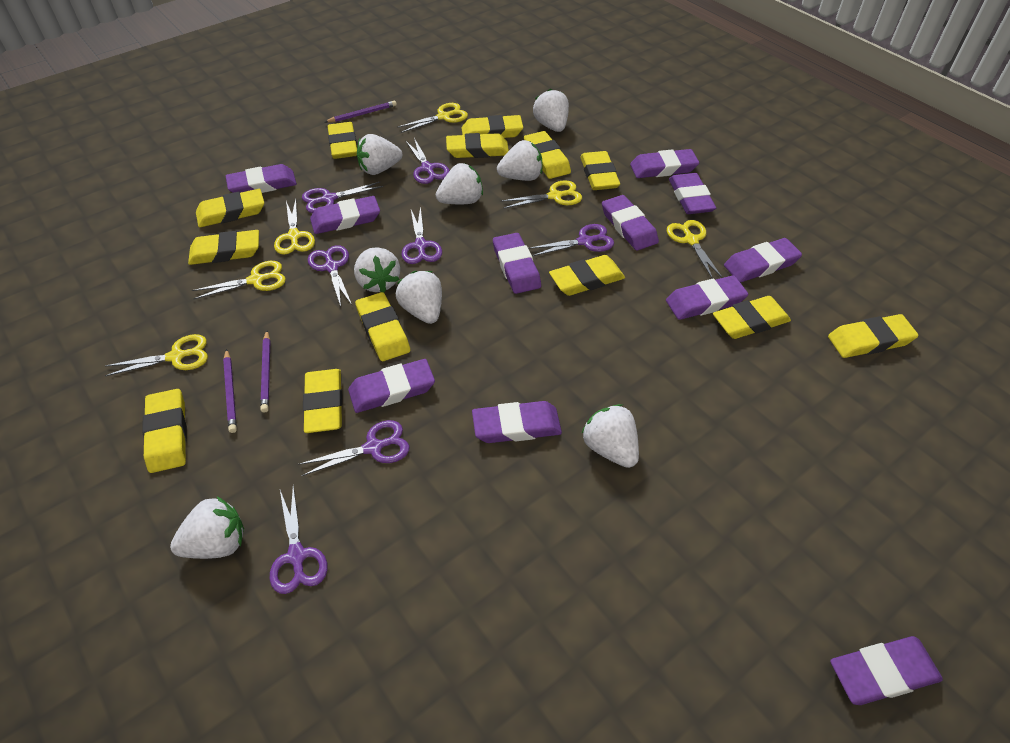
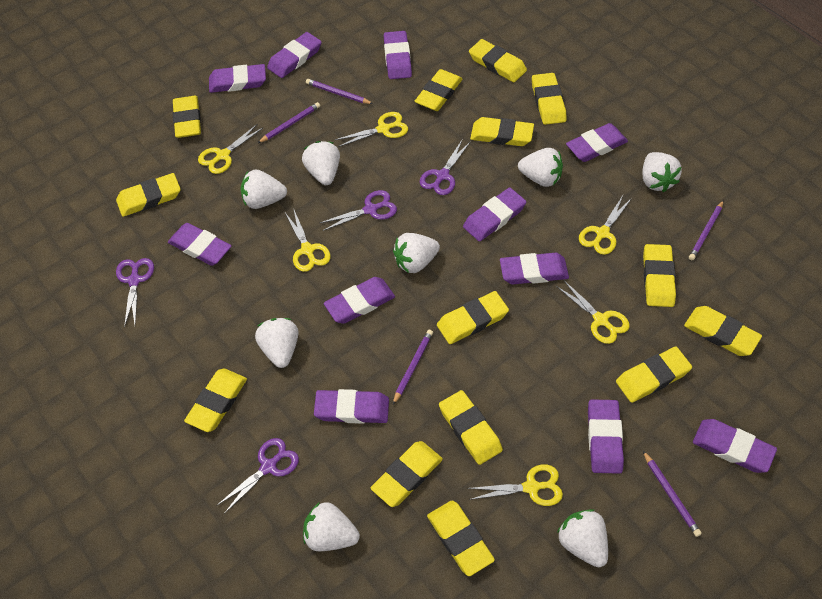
purple pencil: 3 -> 5
purple scissors: 7 -> 4
yellow eraser: 13 -> 14

